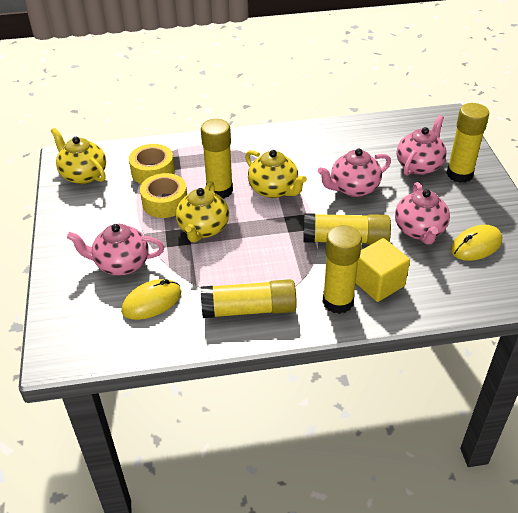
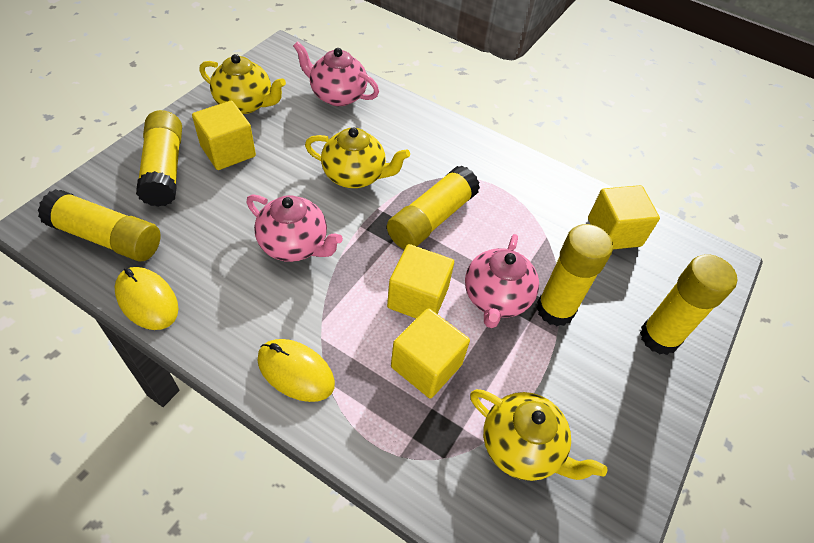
pink teapot: 4 -> 3
yellow cube: 1 -> 4
yellow tape: 2 -> 0

